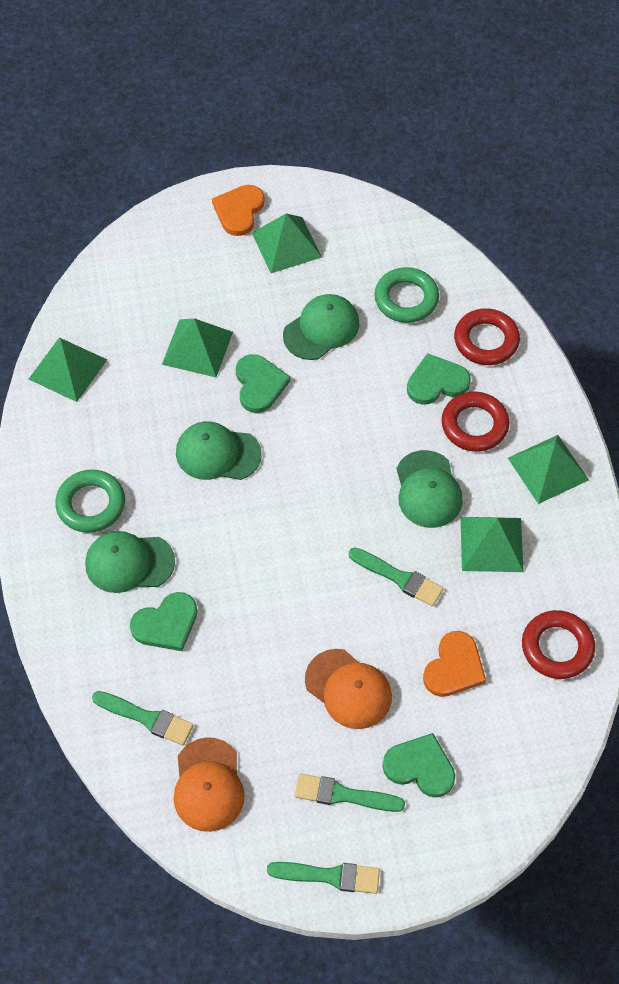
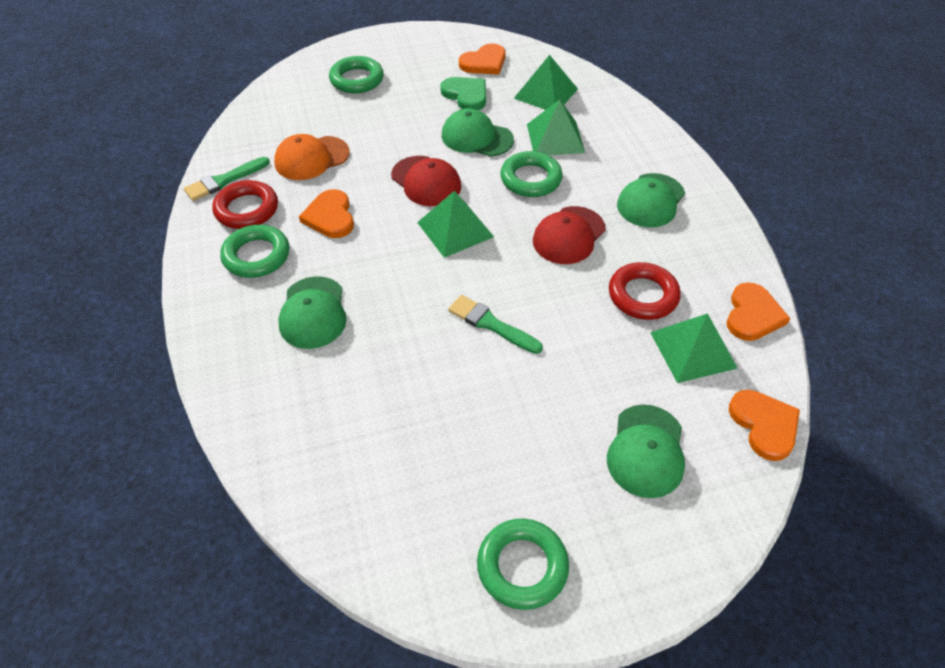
green brush: 4 -> 2
green heart: 4 -> 1
green pyramid: 5 -> 4
green ring: 2 -> 4
orange cap: 2 -> 1
orange heart: 2 -> 4
red cap: 0 -> 2
red ring: 3 -> 2

